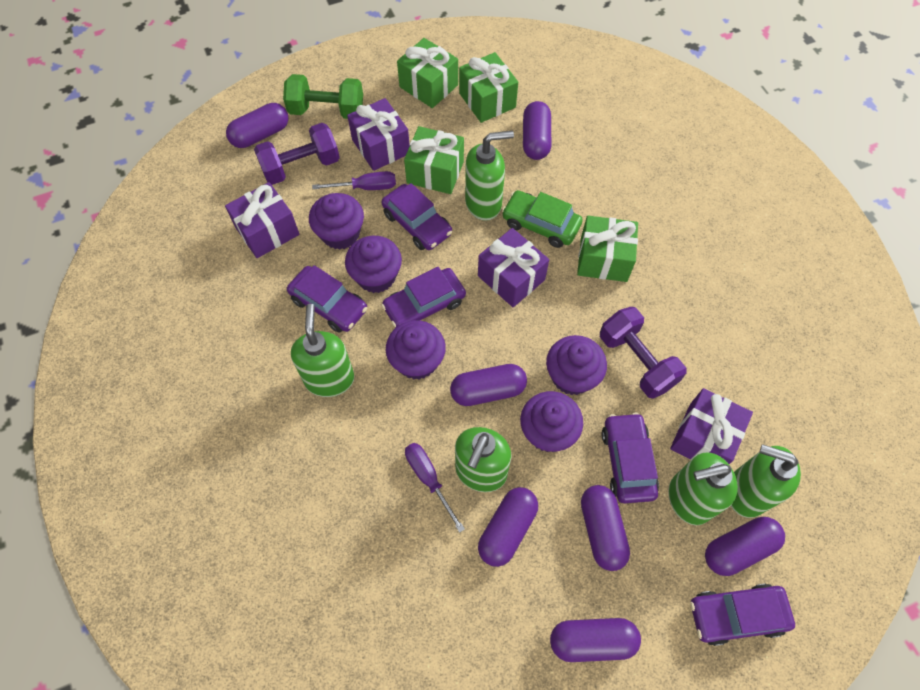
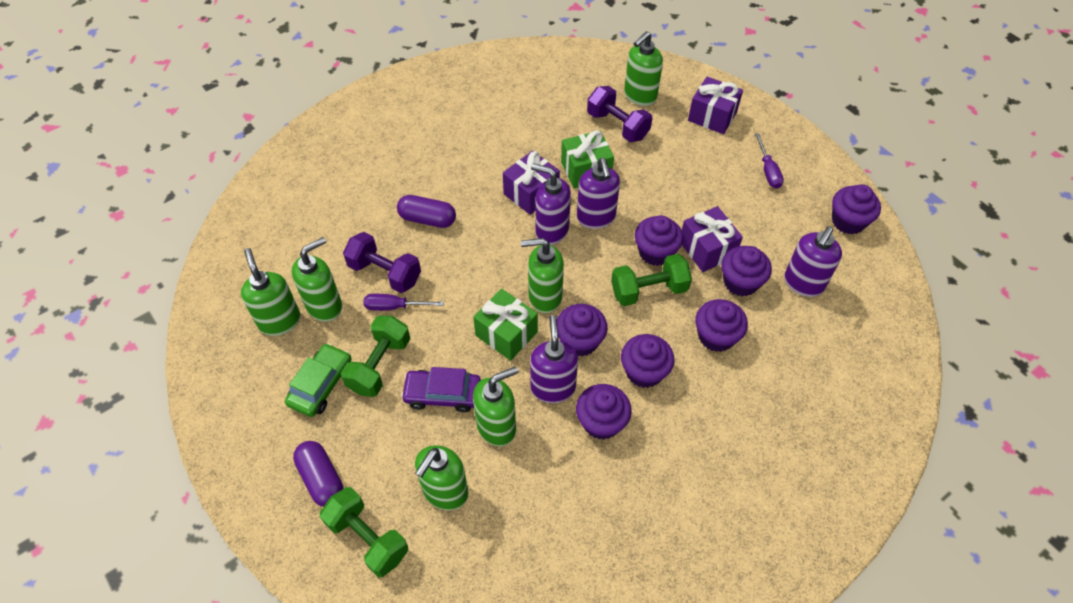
green dumbbell: 1 -> 3
green gift: 4 -> 2
green soap dispenser: 5 -> 6
purple capsule: 7 -> 2
purple car: 5 -> 1
purple cupcake: 5 -> 7
purple gift: 4 -> 3
purple soap dispenser: 0 -> 4

